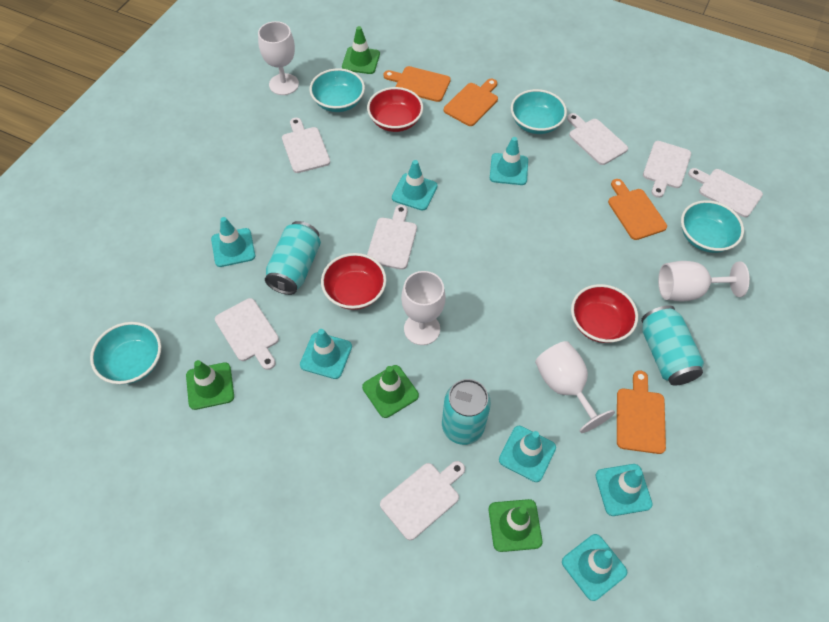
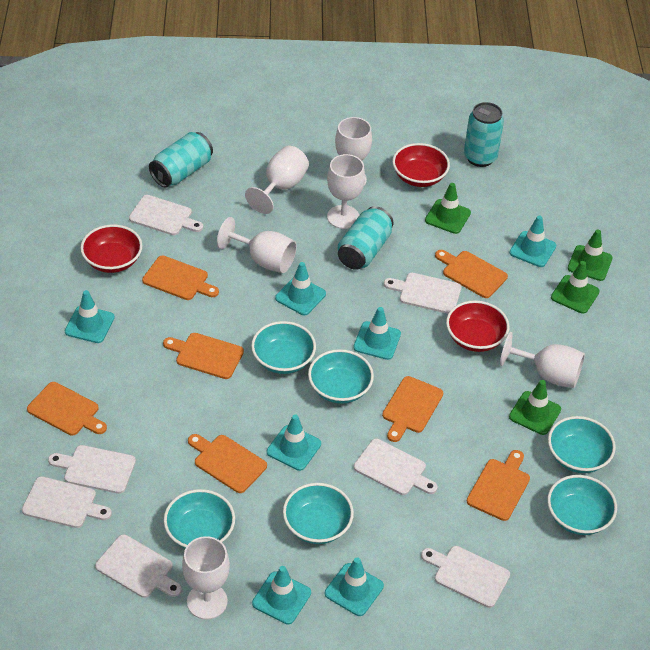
orange cutting board: 4 -> 7
turquoise bowl: 4 -> 6
white goblet: 4 -> 6

